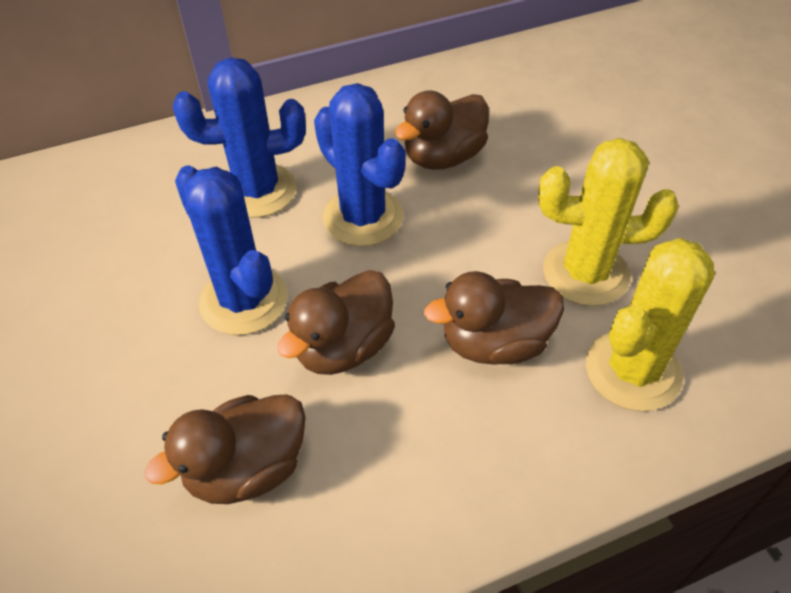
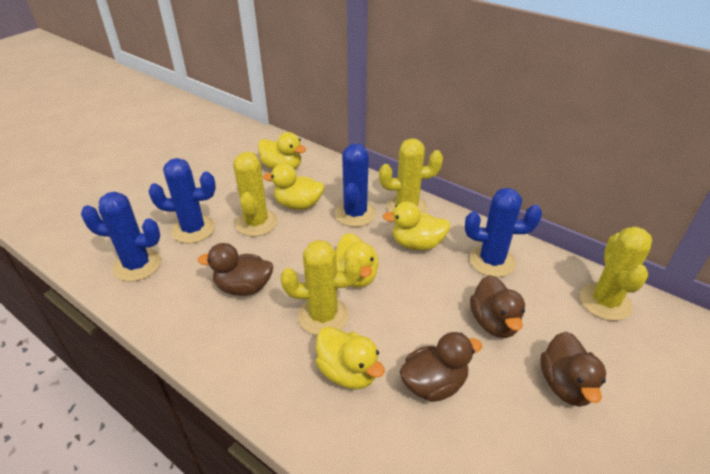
blue cactus: 3 -> 4
yellow cactus: 2 -> 4
yellow duck: 0 -> 5

